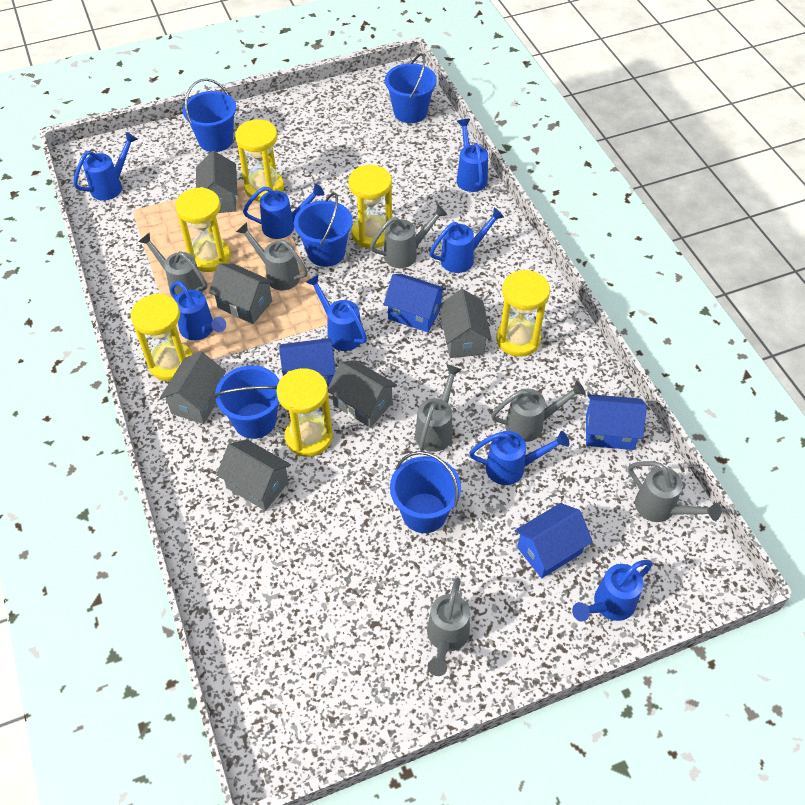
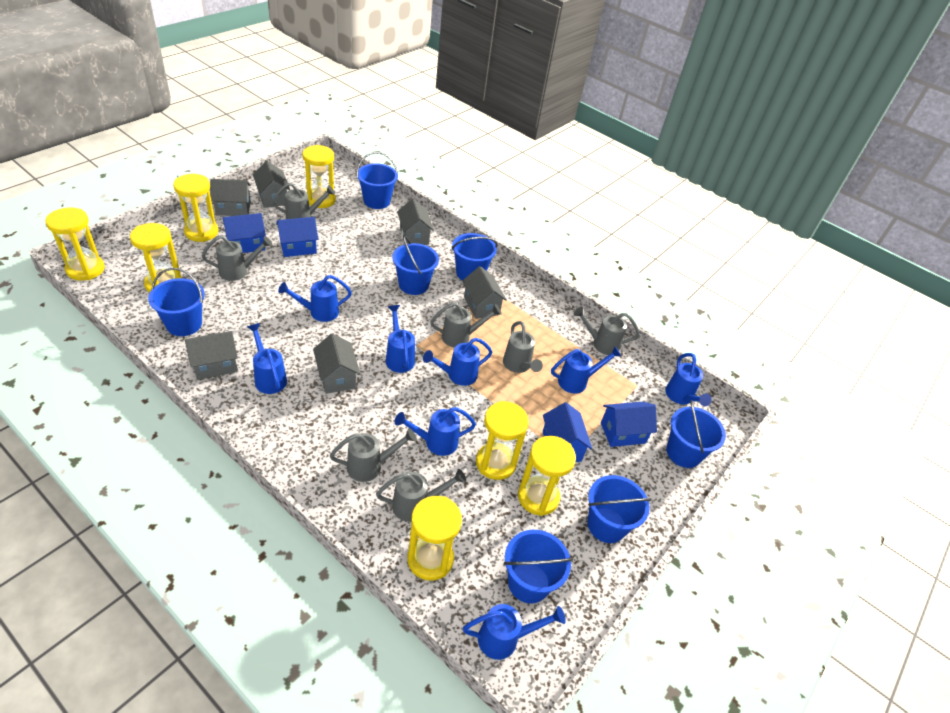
blue bucket: 5 -> 7
yellow hourglass: 6 -> 7

